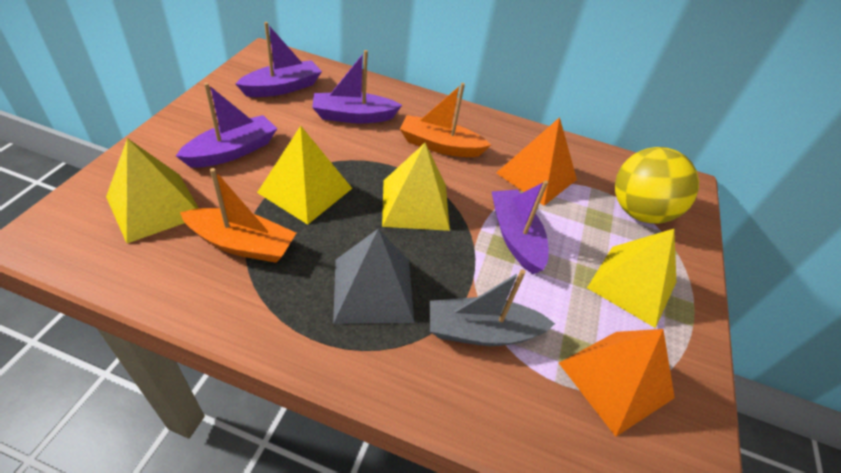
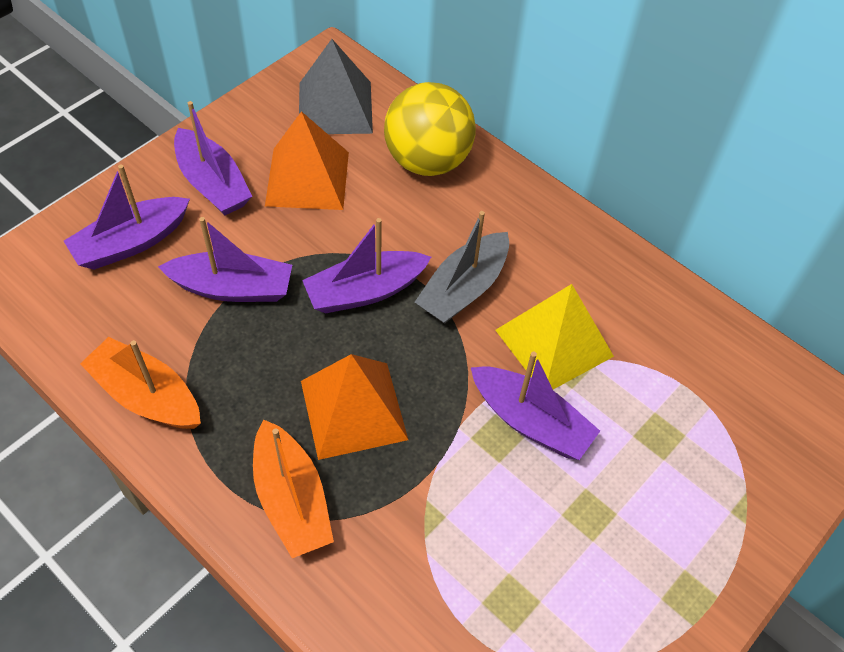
purple boat: 4 -> 5
yellow pyramid: 4 -> 1

